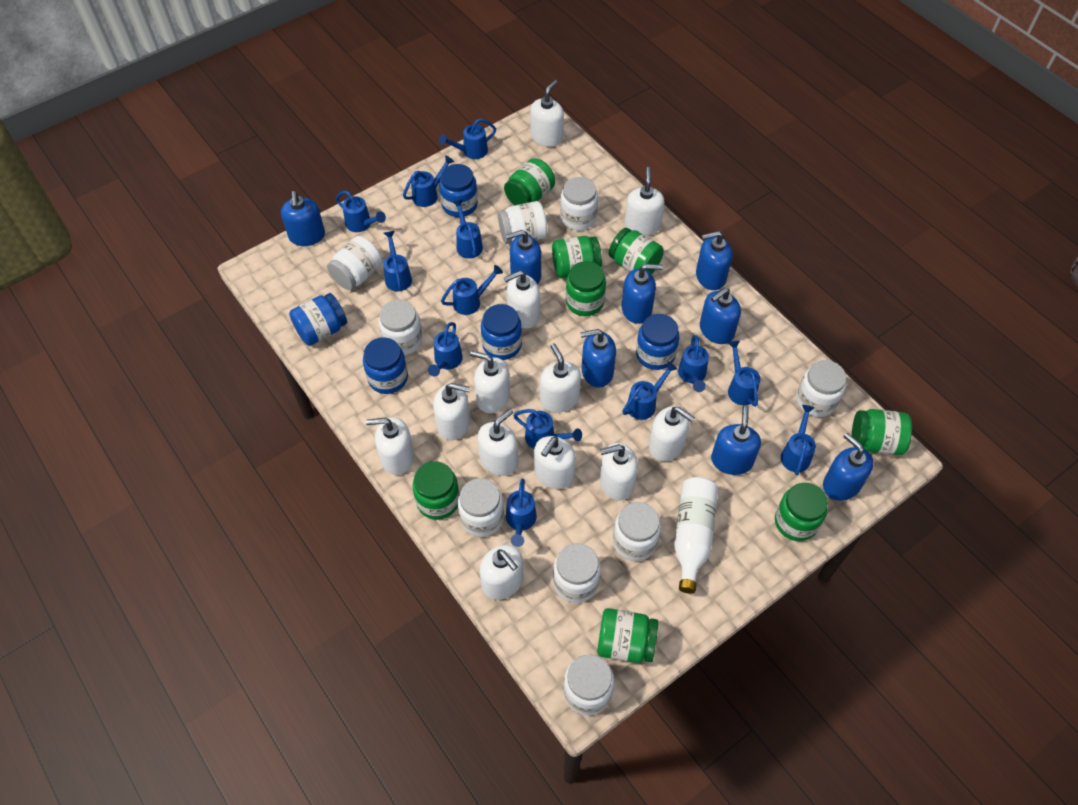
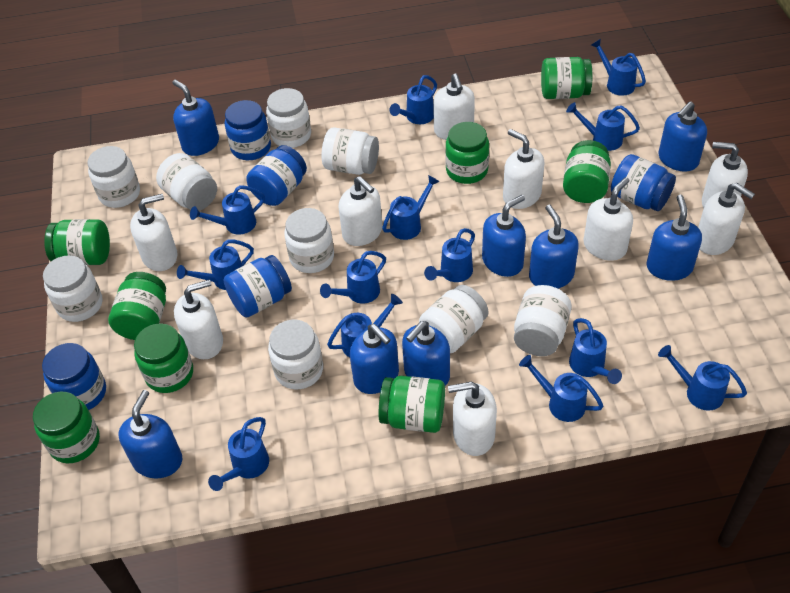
white bottle: 1 -> 0
white soap dispenser: 12 -> 9

